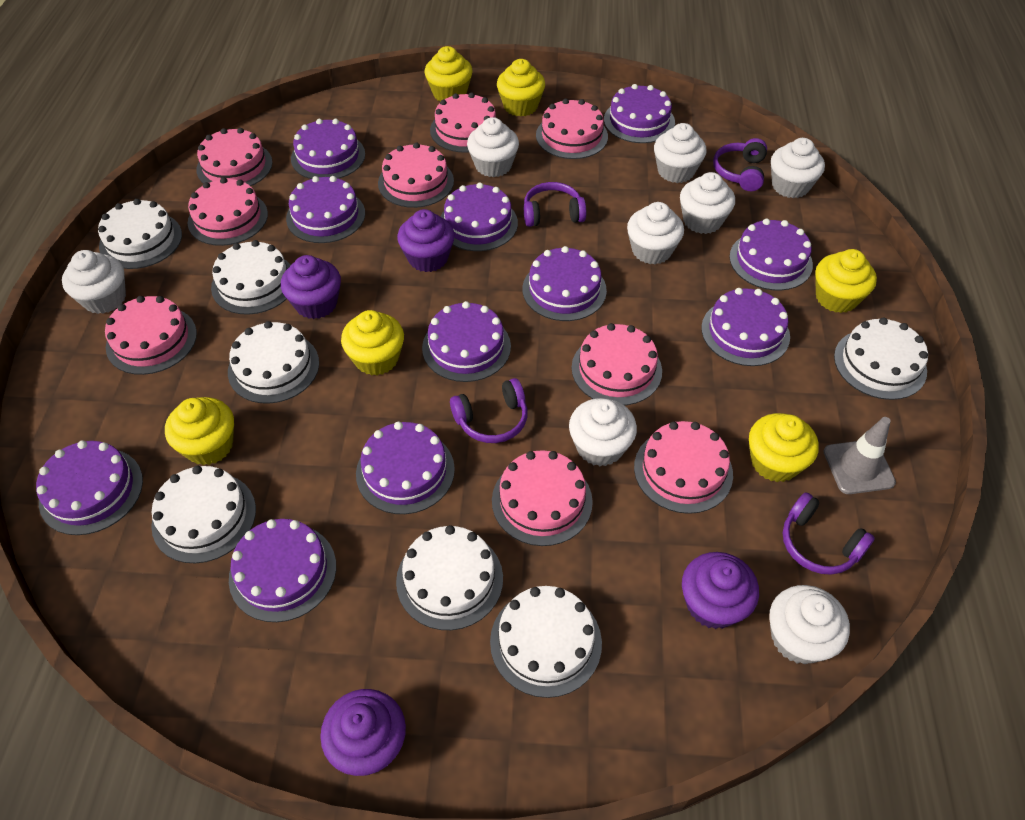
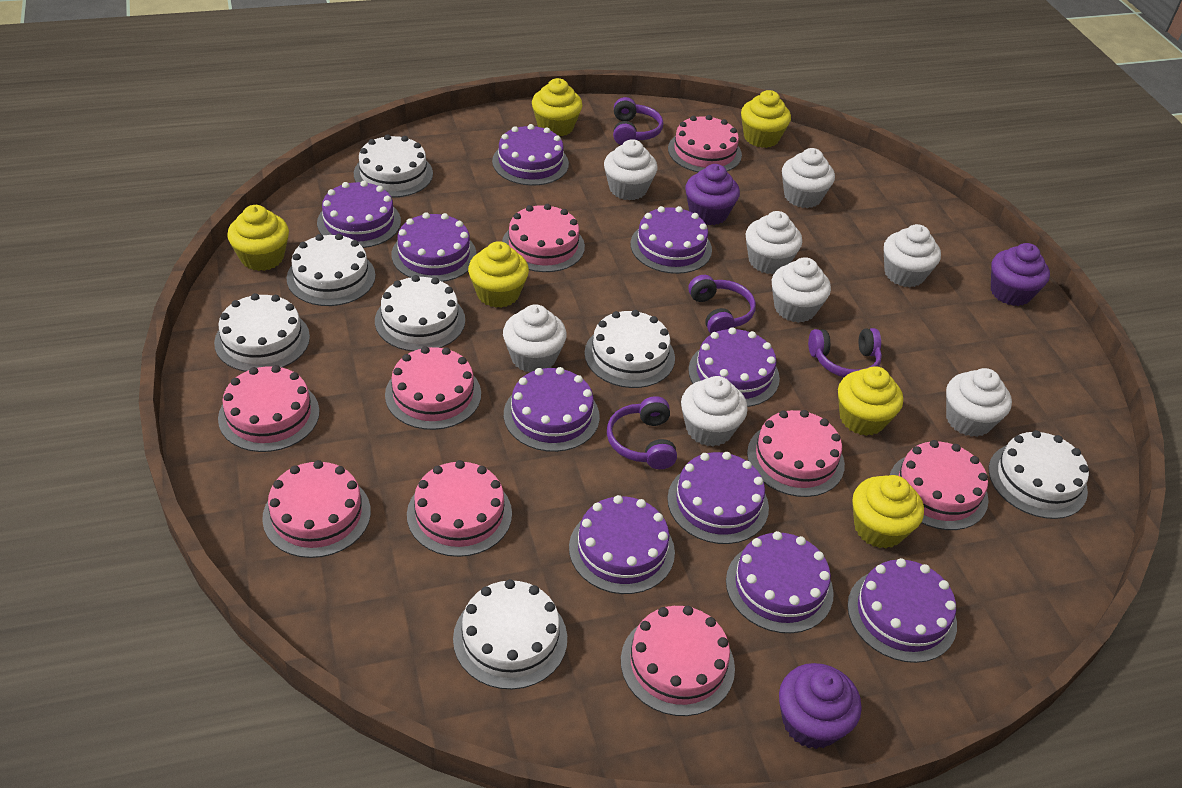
grey traffic cone: 1 -> 0
purple cake: 11 -> 10
purple cupcake: 4 -> 3

